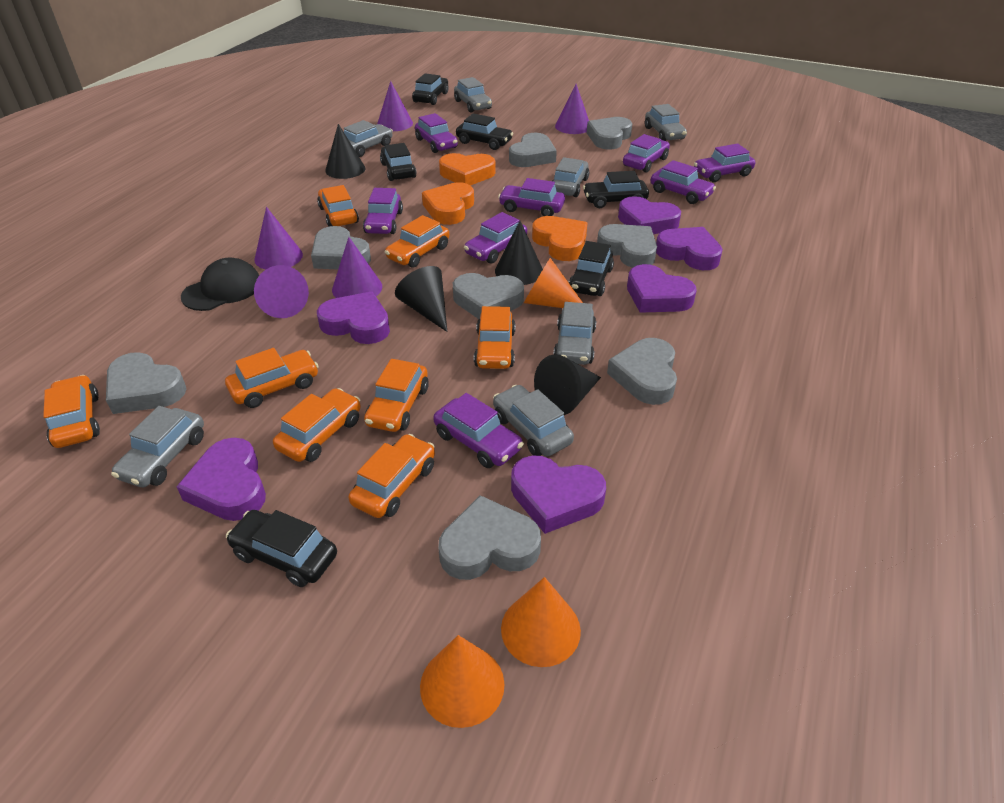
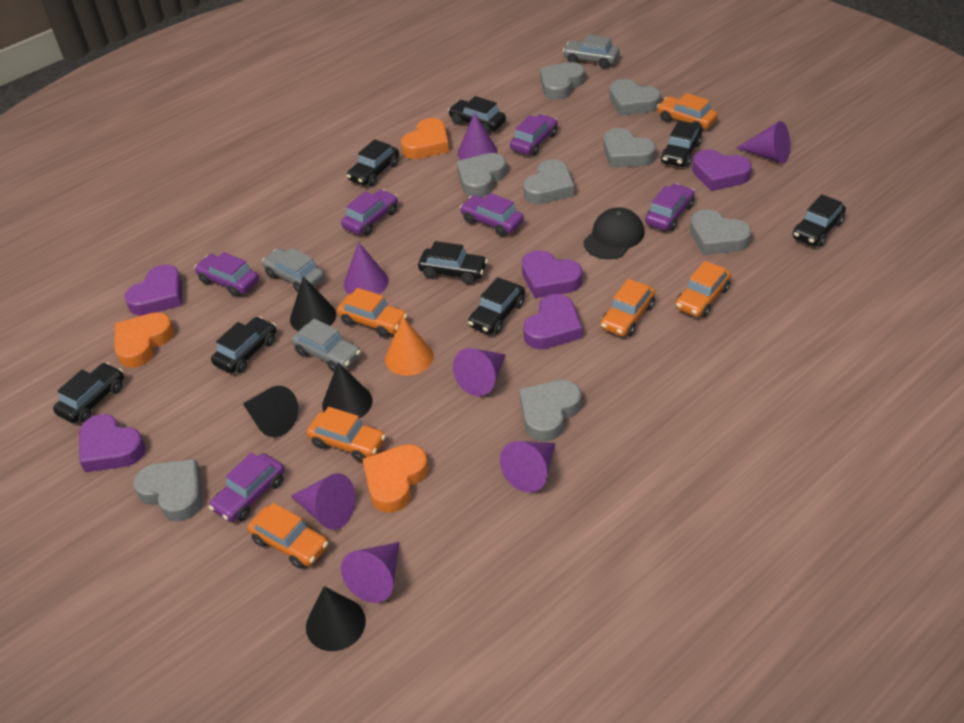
black car: 6 -> 8
grey car: 7 -> 3
orange car: 8 -> 6
orange cone: 3 -> 1
purple car: 8 -> 6
purple cone: 5 -> 7
purple heart: 6 -> 5

